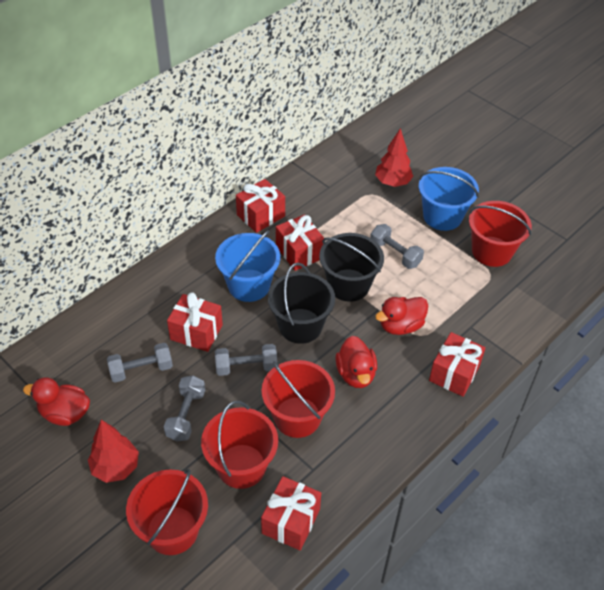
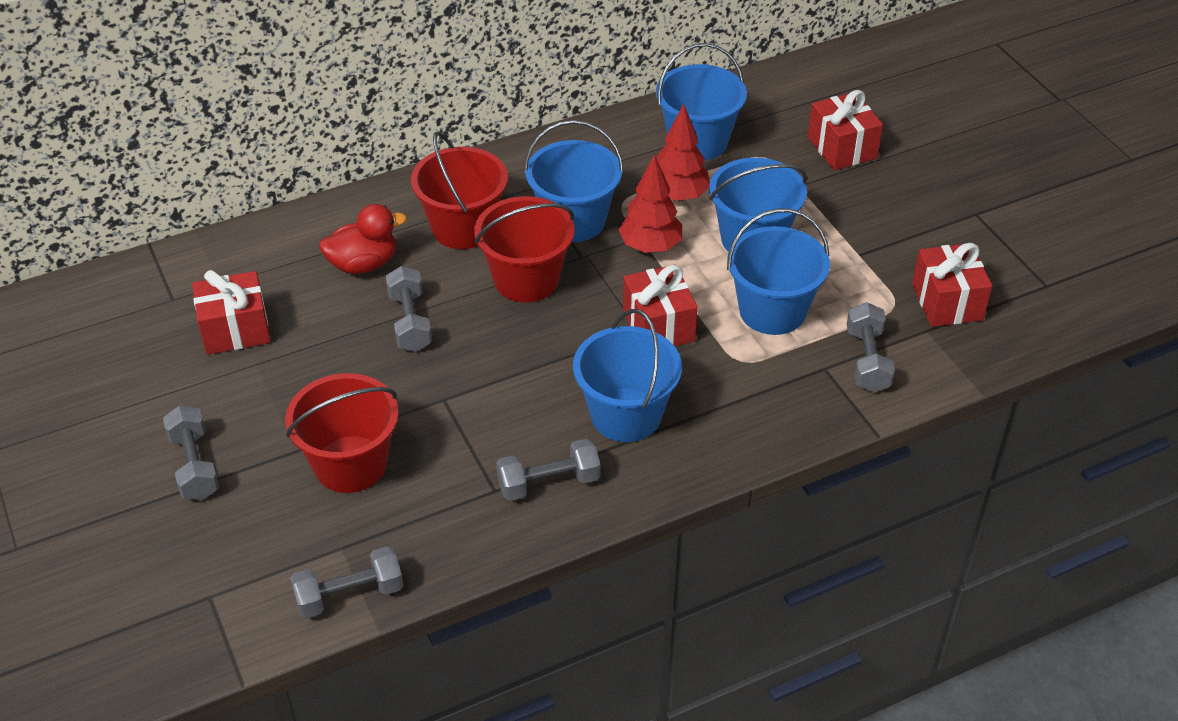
black bucket: 2 -> 0
blue bucket: 2 -> 5
grey dumbbell: 4 -> 5
red bucket: 4 -> 3
red duck: 3 -> 1
red gift: 5 -> 4

